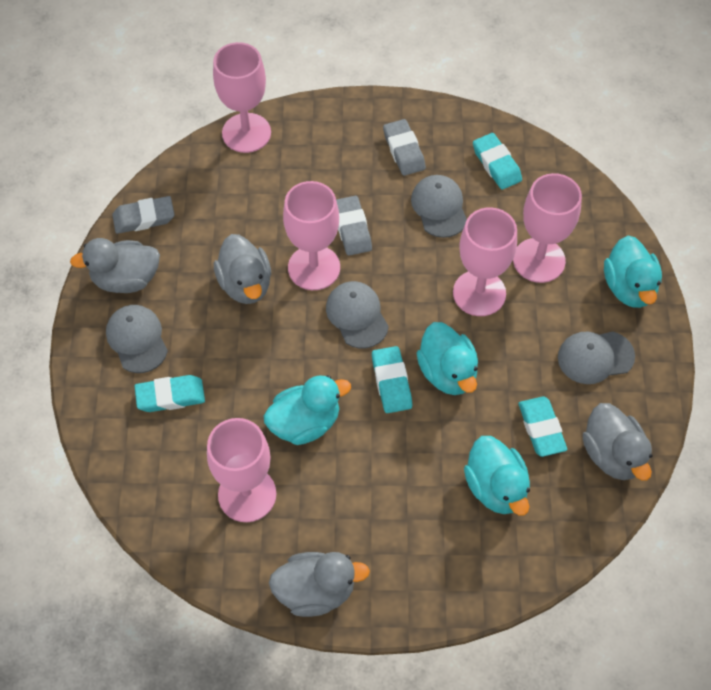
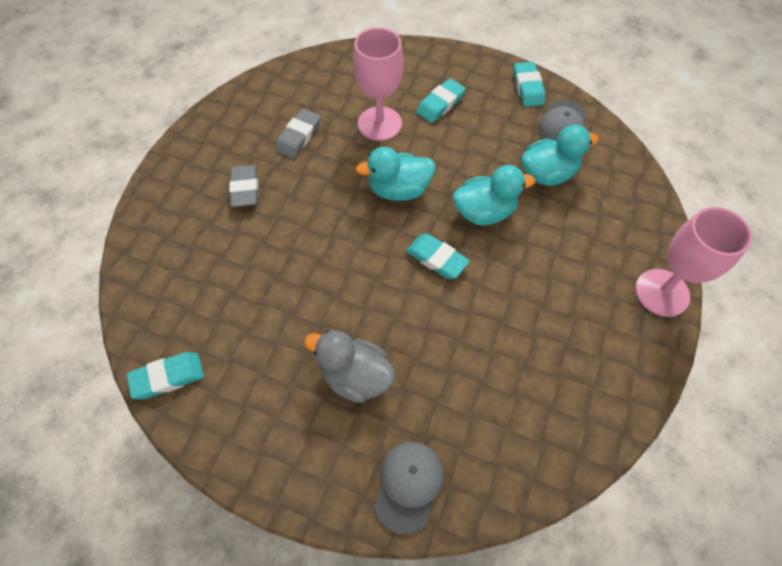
grey cap: 4 -> 2
grey duck: 4 -> 1
grey eraser: 3 -> 2
pink goblet: 5 -> 2
turquoise duck: 4 -> 3

